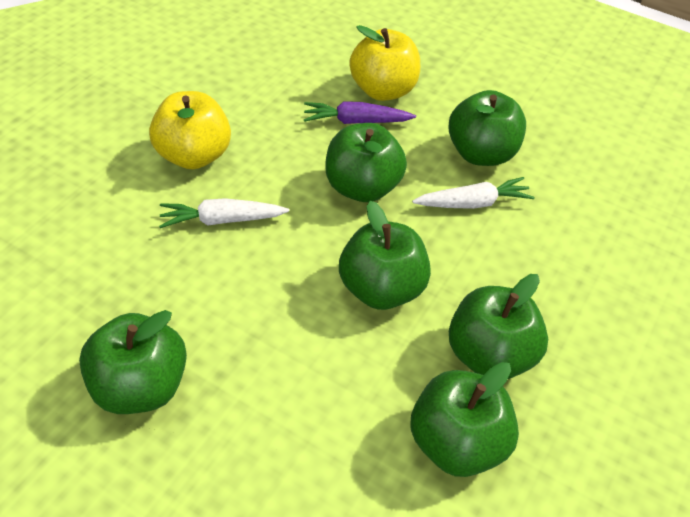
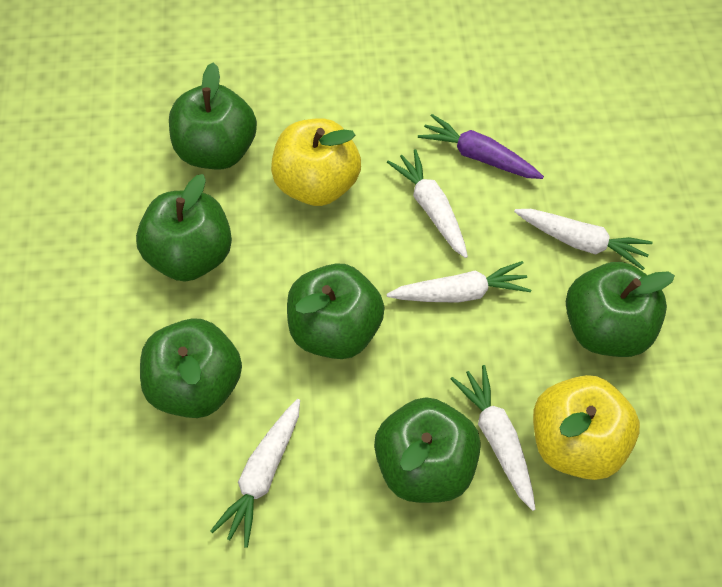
white carrot: 2 -> 5

